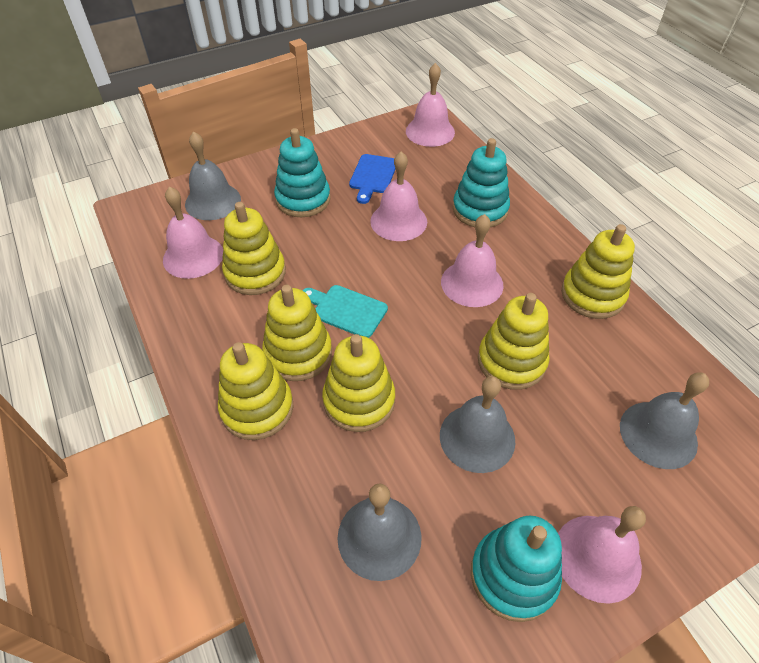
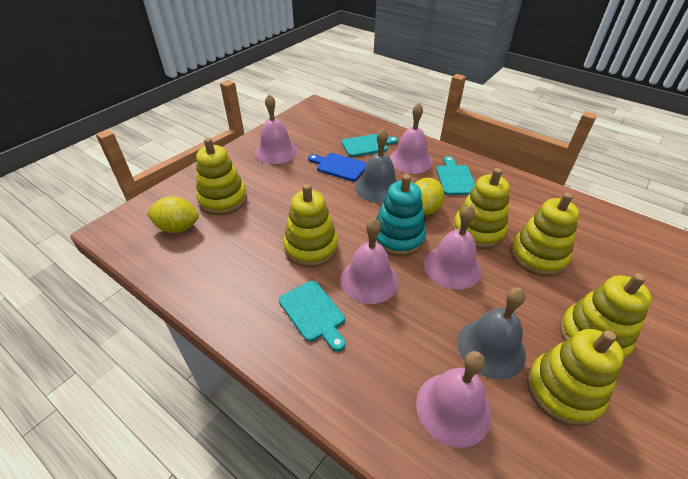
grey bell: 4 -> 2
turquoise cutting board: 1 -> 3
turquoise stacking toy: 3 -> 1
yellow lemon: 0 -> 2

